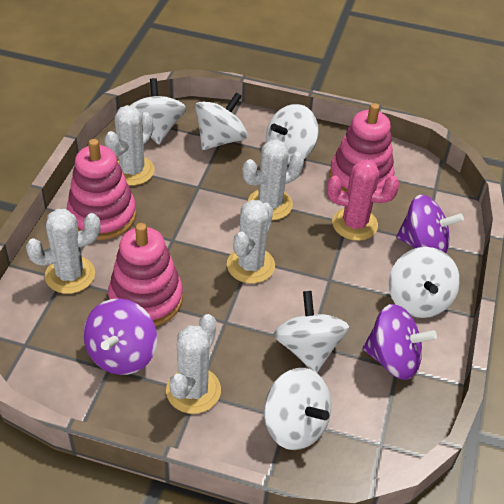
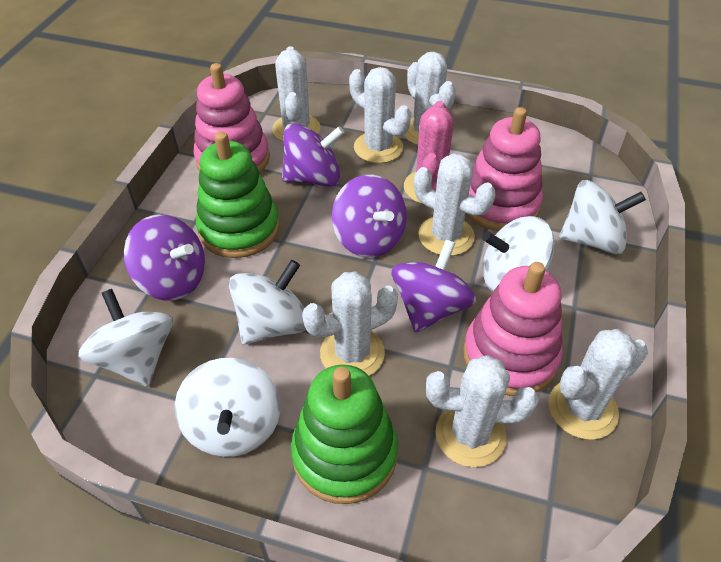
green stacking toy: 0 -> 2
purple spinning top: 3 -> 4
white cactus: 5 -> 7
white spinning top: 6 -> 5

